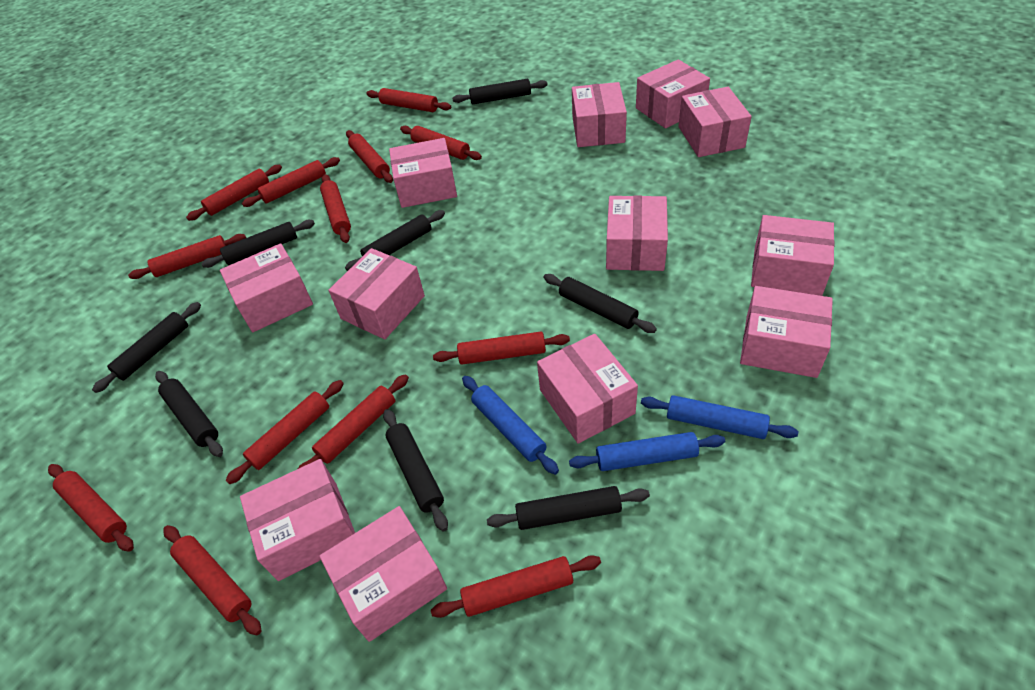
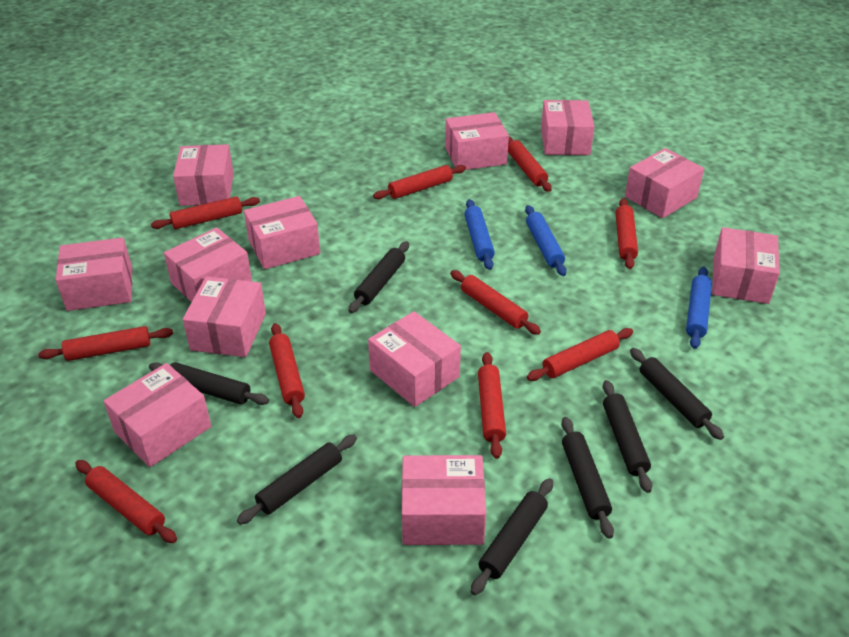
black rolling pin: 8 -> 7
red rolling pin: 13 -> 10

